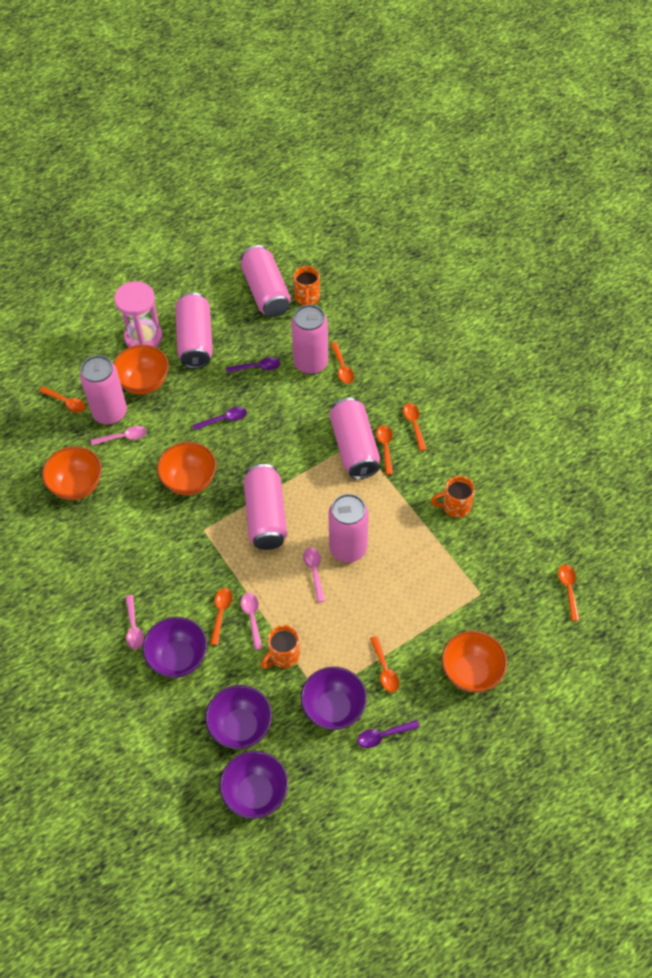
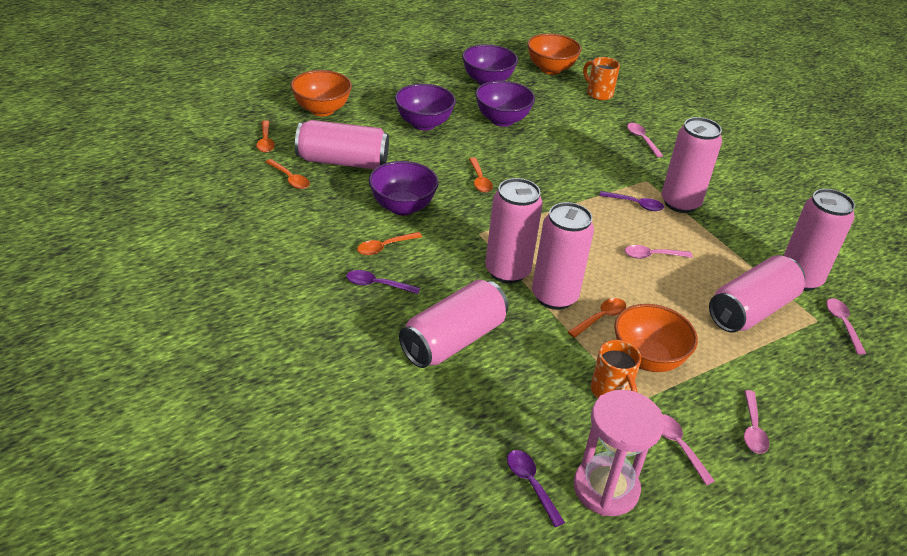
orange bowl: 4 -> 3
orange mug: 3 -> 2
orange spoon: 7 -> 5
pink spoon: 4 -> 5

